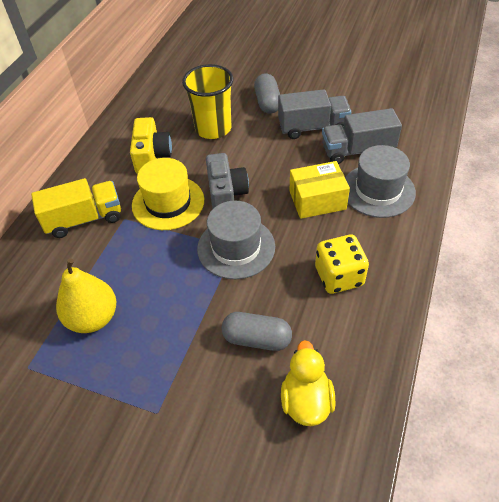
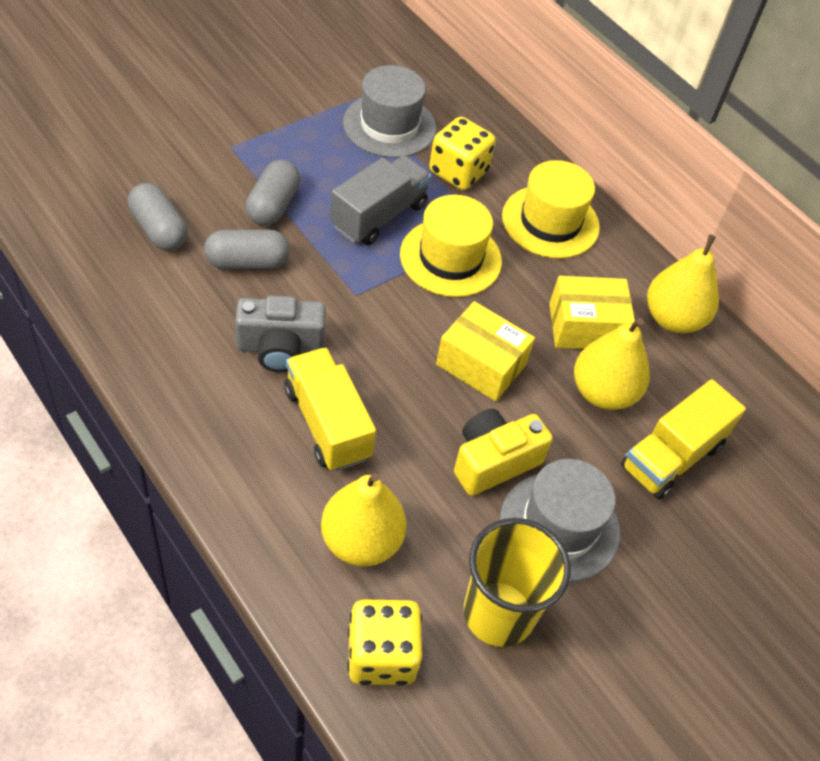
grey capsule: 2 -> 3
grey truck: 2 -> 1
yellow box: 1 -> 2
yellow dice: 1 -> 2
yellow duck: 1 -> 0
yellow hat: 1 -> 2
yellow pear: 1 -> 3
yellow truck: 1 -> 2

